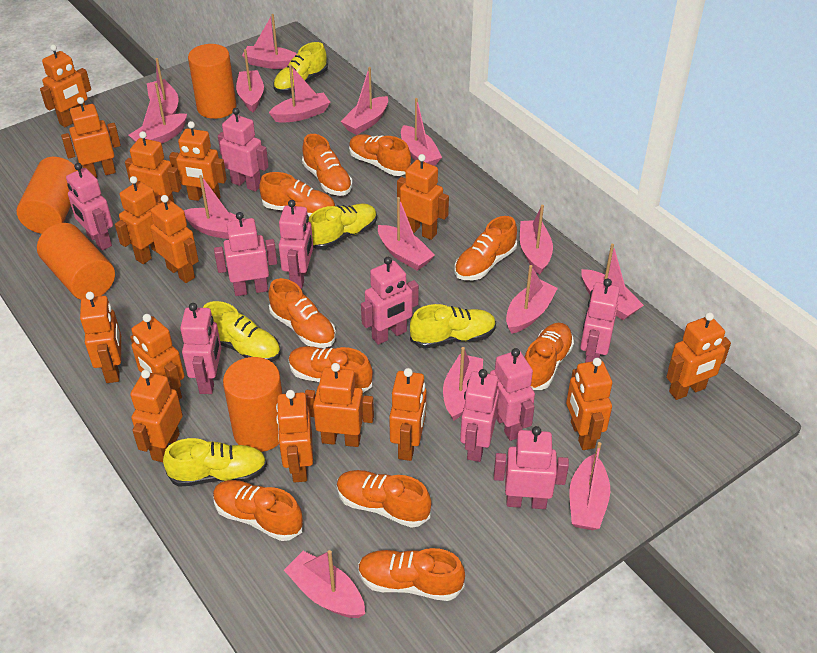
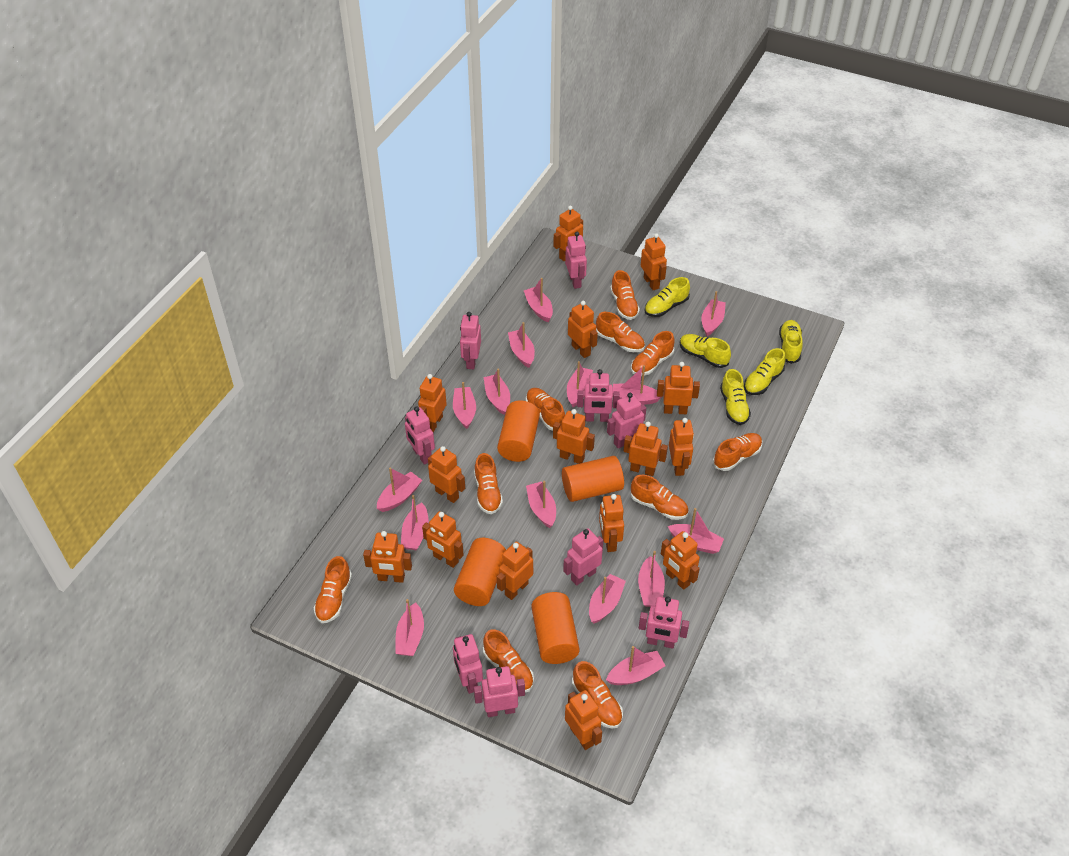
pink robot: 10 -> 9

